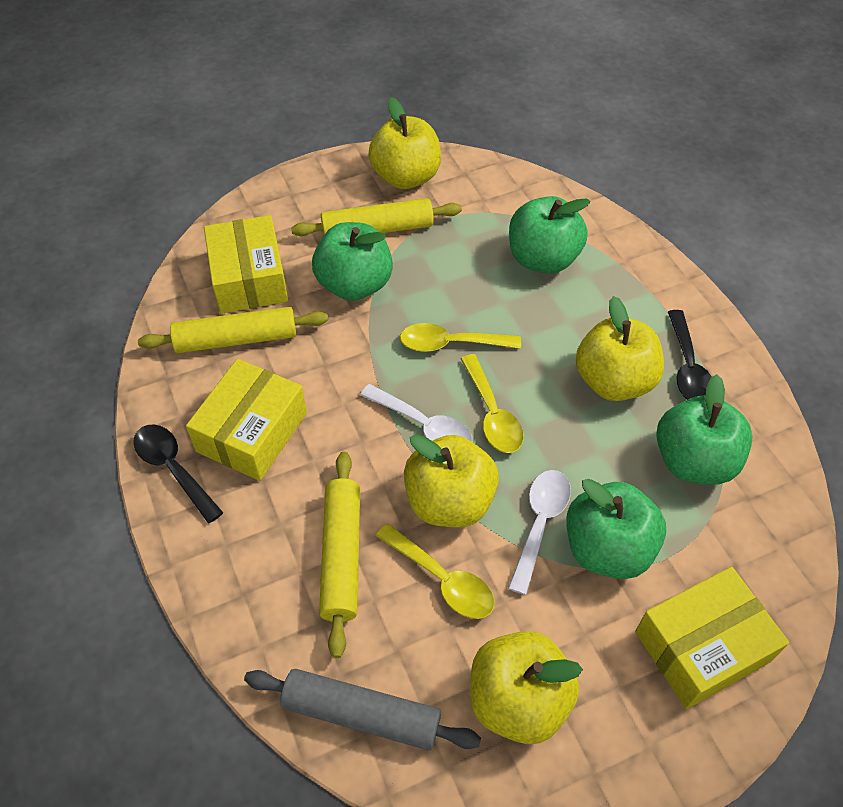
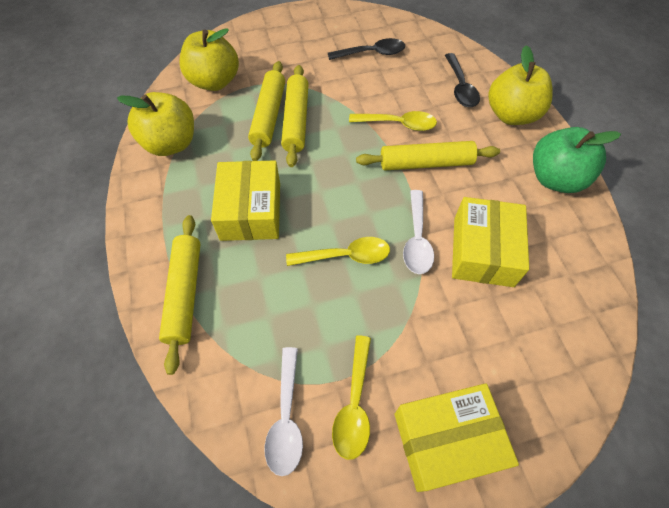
green apple: 4 -> 1
grey rolling pin: 1 -> 0
yellow apple: 4 -> 3
yellow rolling pin: 3 -> 4

